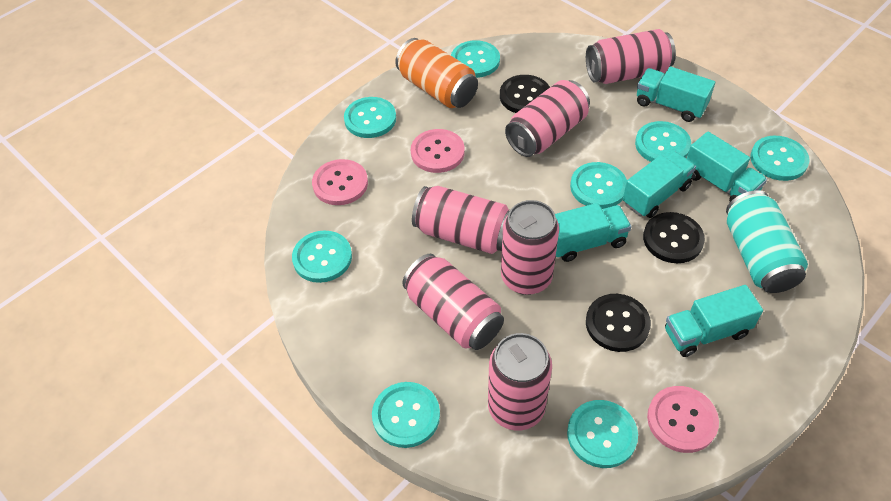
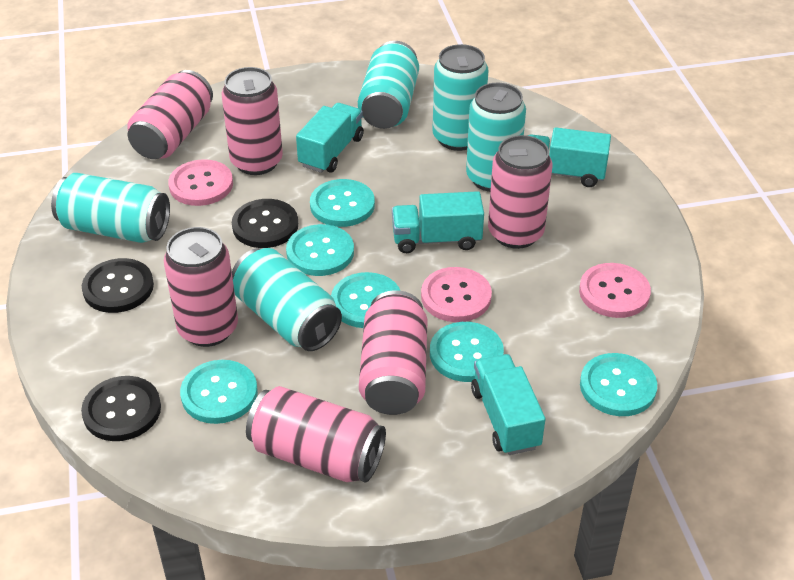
orange can: 1 -> 0
turquoise button: 8 -> 6
turquoise can: 1 -> 5
turquoise truck: 5 -> 4

